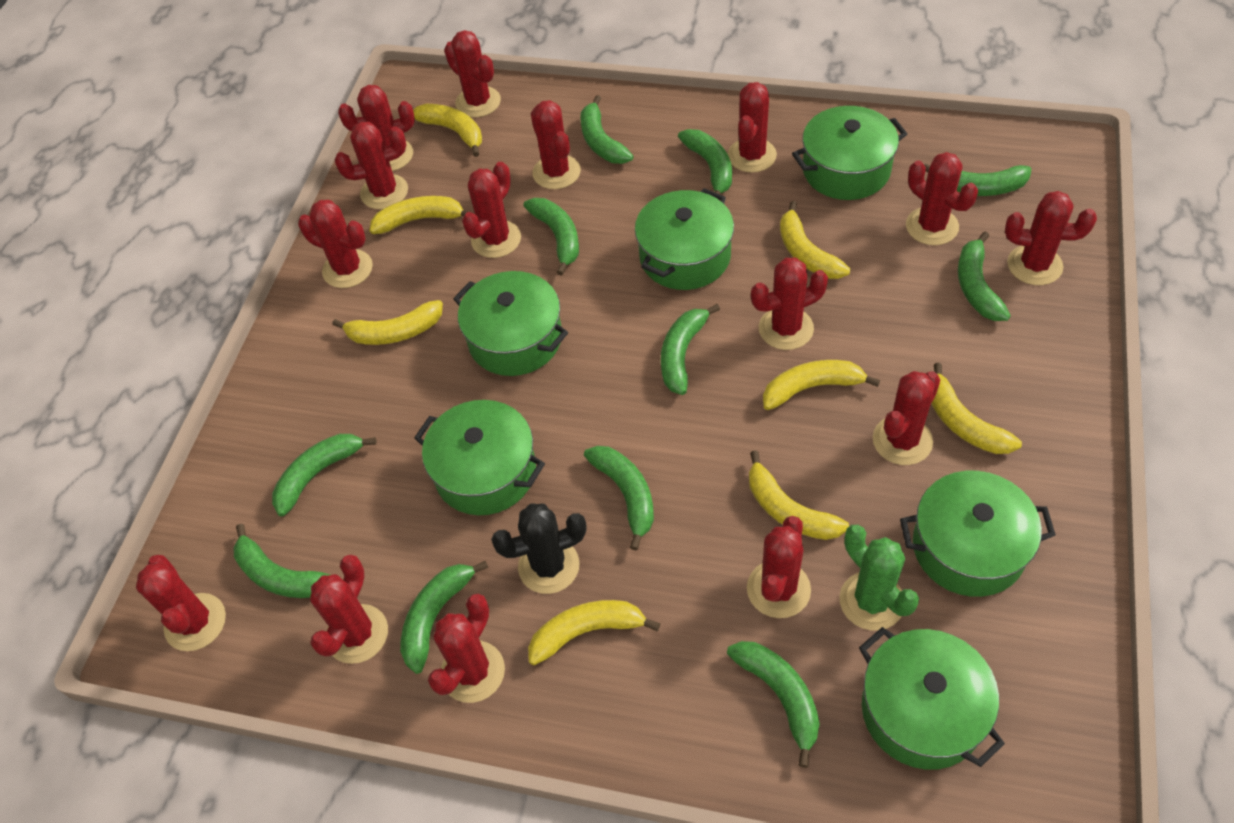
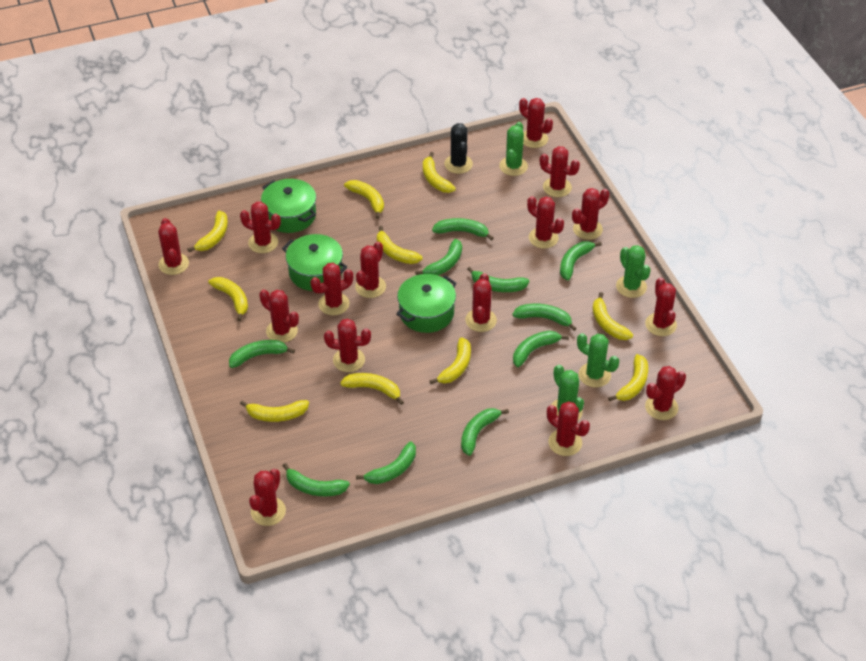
green banana: 11 -> 10
green cactus: 1 -> 4
green pot: 6 -> 3
yellow banana: 8 -> 10

